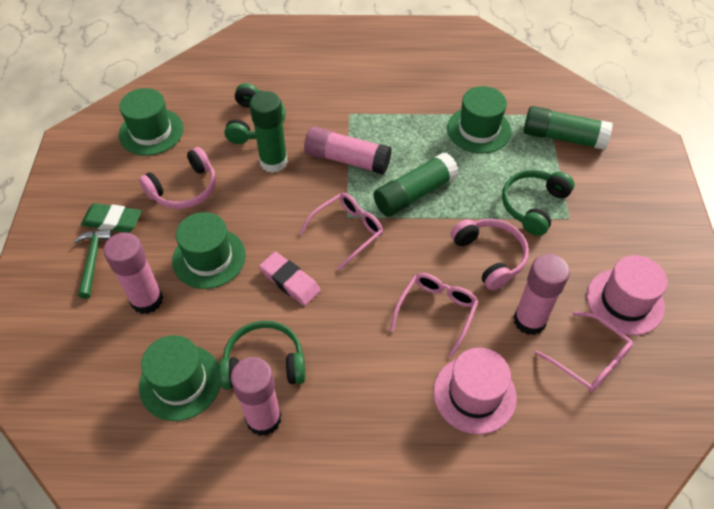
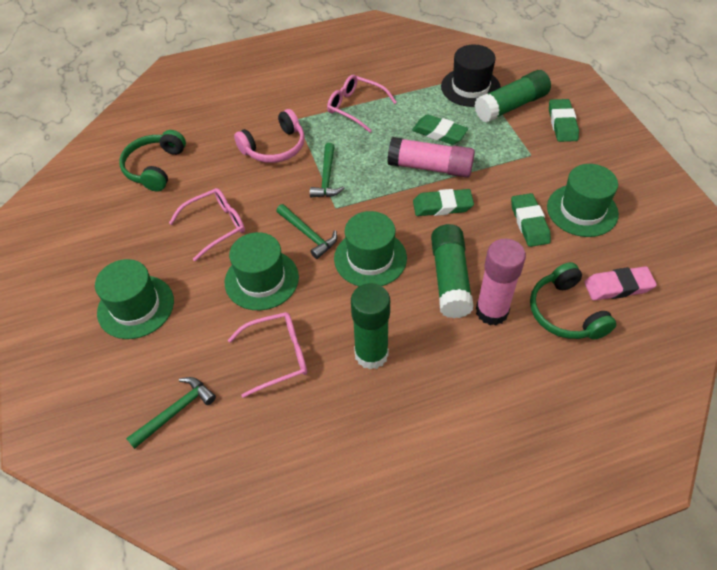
black hat: 0 -> 1
green eraser: 1 -> 4
green hammer: 1 -> 3
green headphones: 3 -> 2
pink glue stick: 4 -> 2
pink hat: 2 -> 0
pink headphones: 2 -> 1

